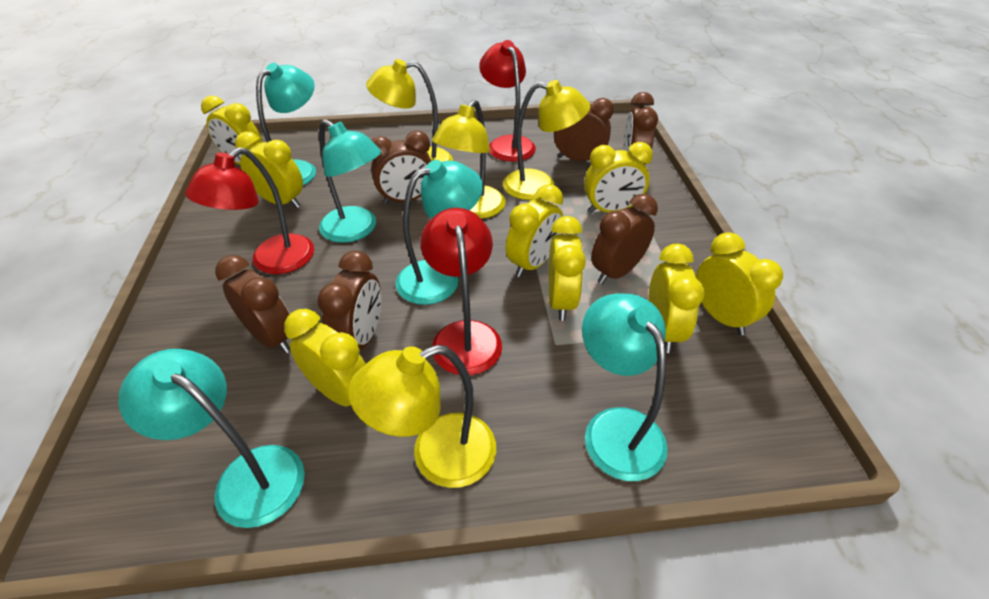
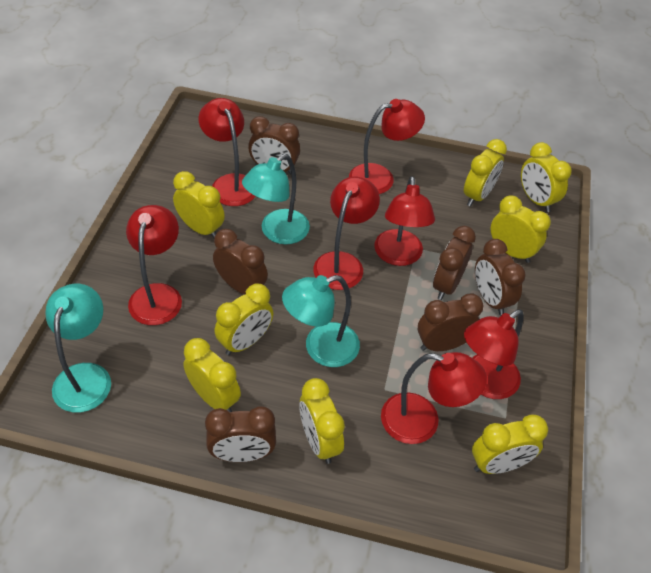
red lamp: 3 -> 7
turquoise lamp: 5 -> 3
yellow lamp: 4 -> 0

